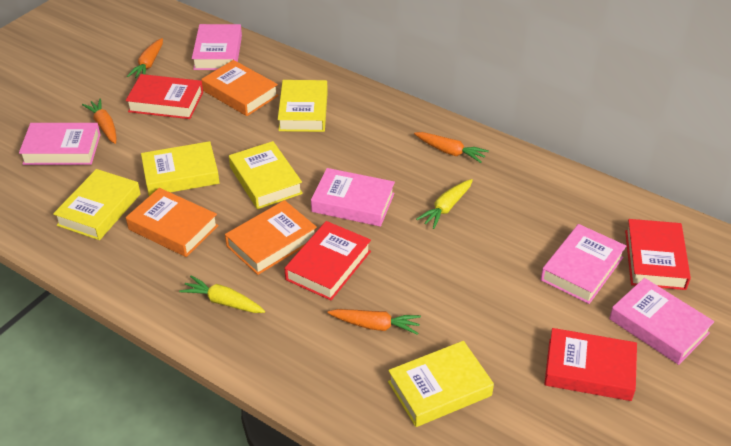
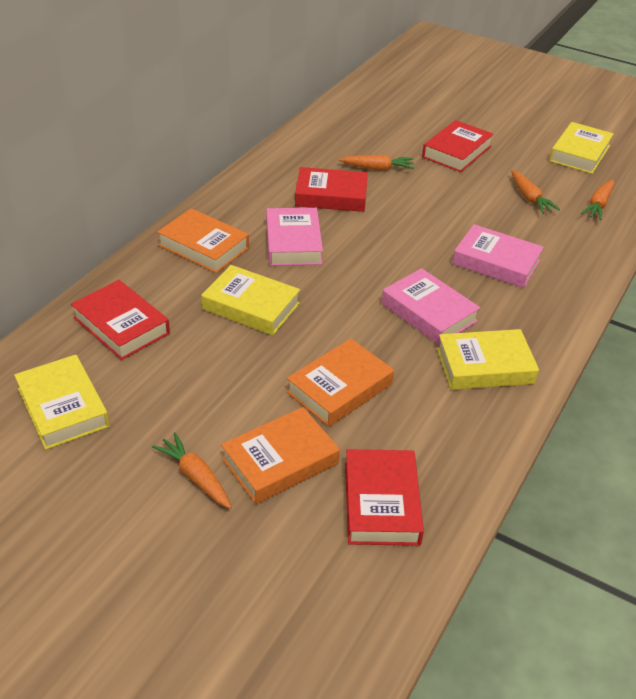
pink book: 5 -> 3
yellow book: 5 -> 4
yellow carrot: 2 -> 0

